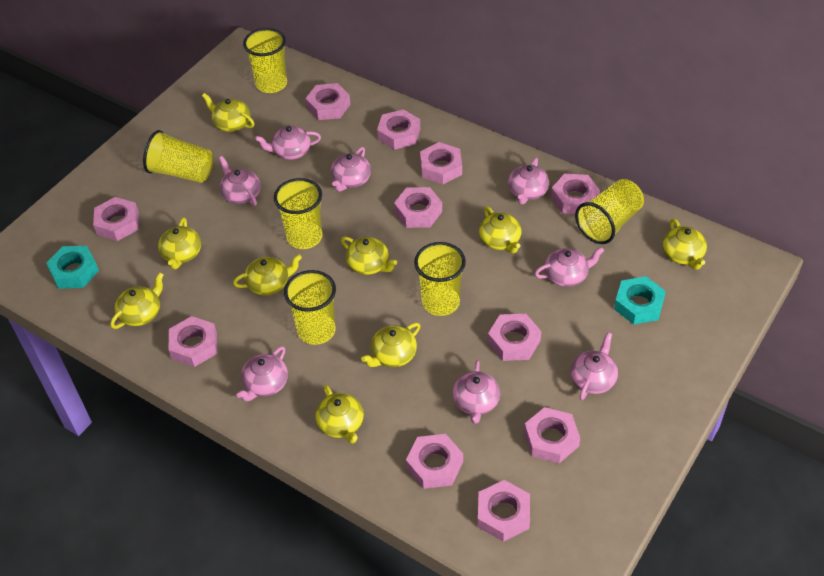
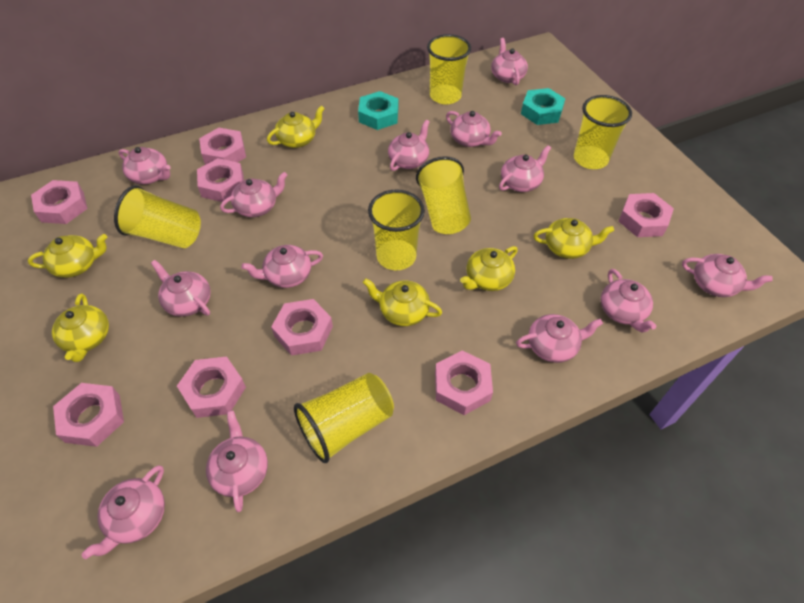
pink nut: 11 -> 8
pink teapot: 8 -> 13
yellow teapot: 9 -> 6

